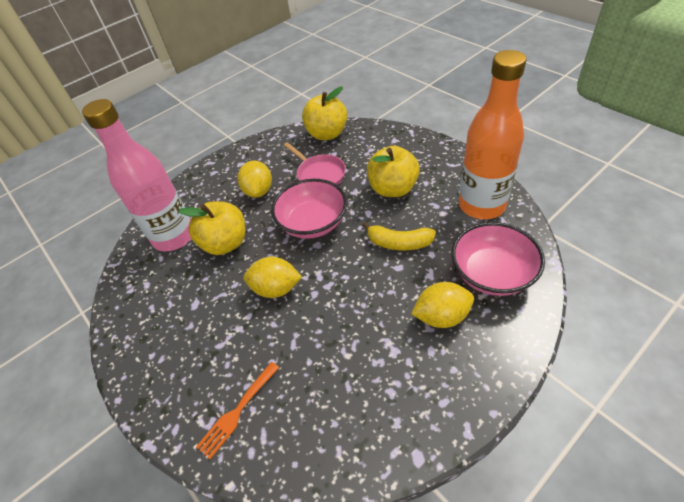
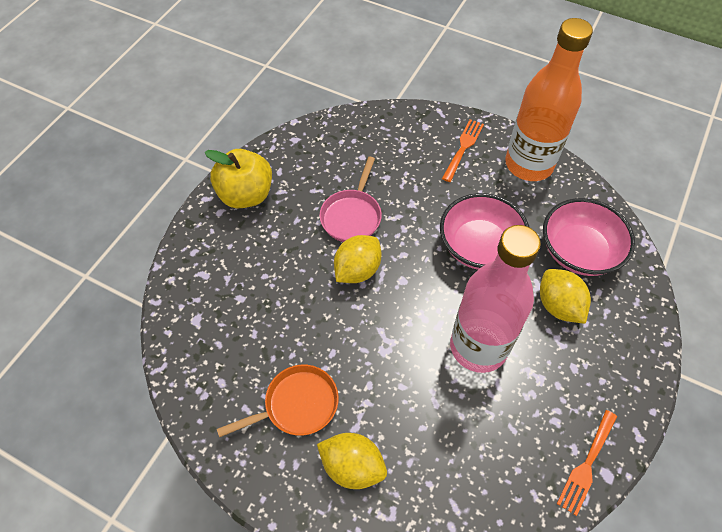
orange fork: 1 -> 2
orange pan: 0 -> 1
yellow apple: 3 -> 1
yellow banana: 1 -> 0

